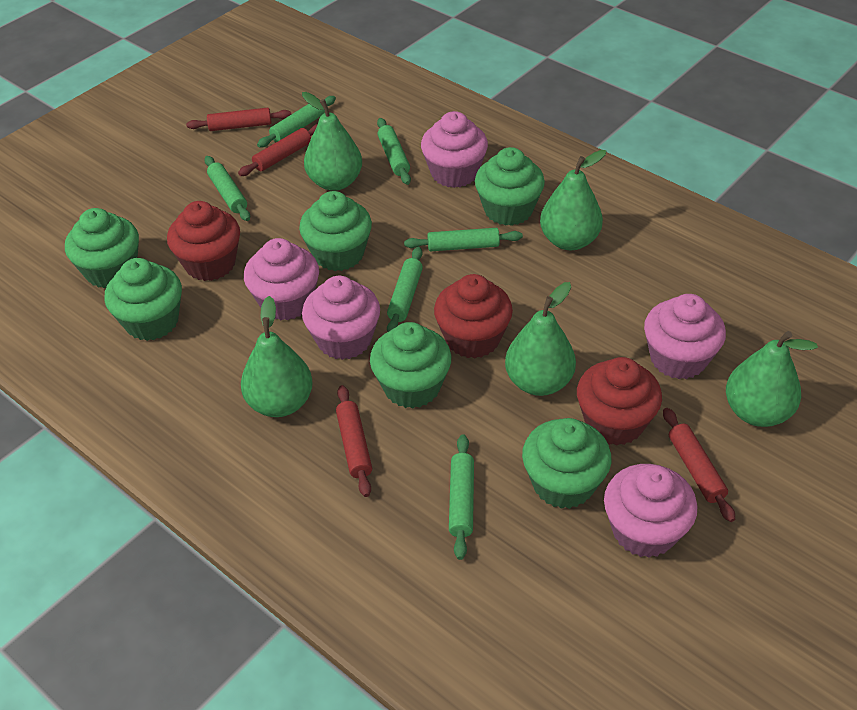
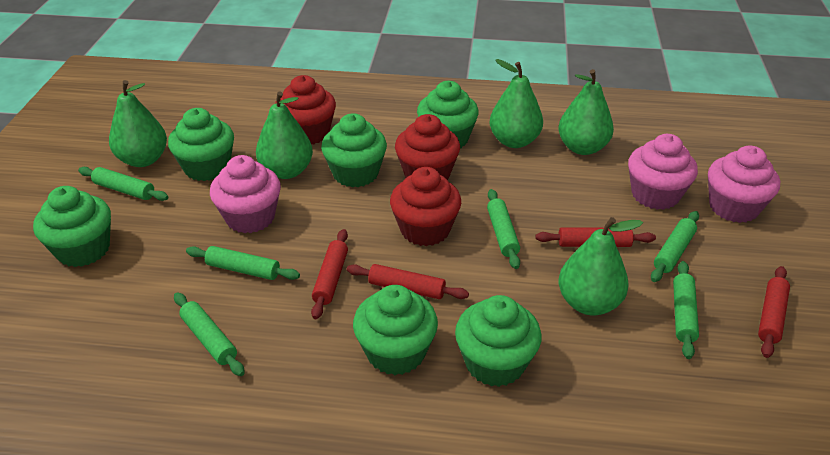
pink cupcake: 5 -> 3

